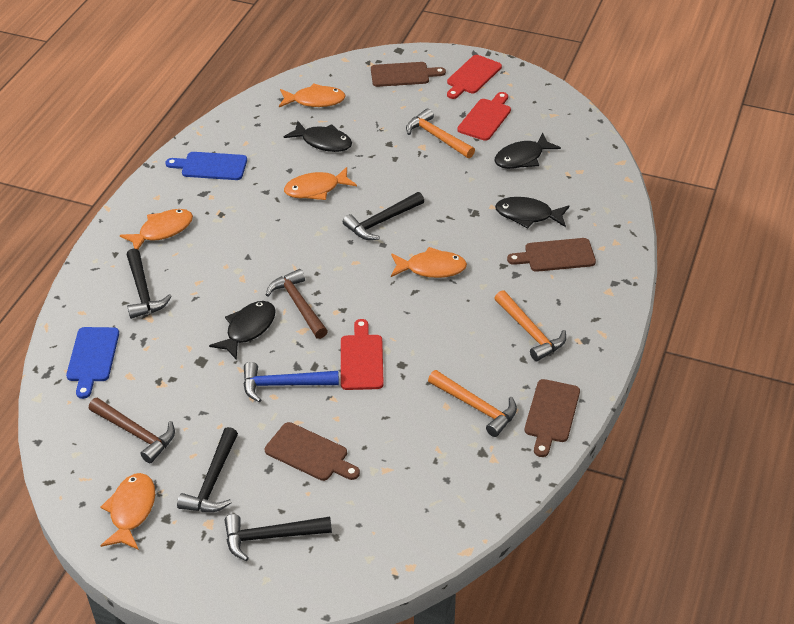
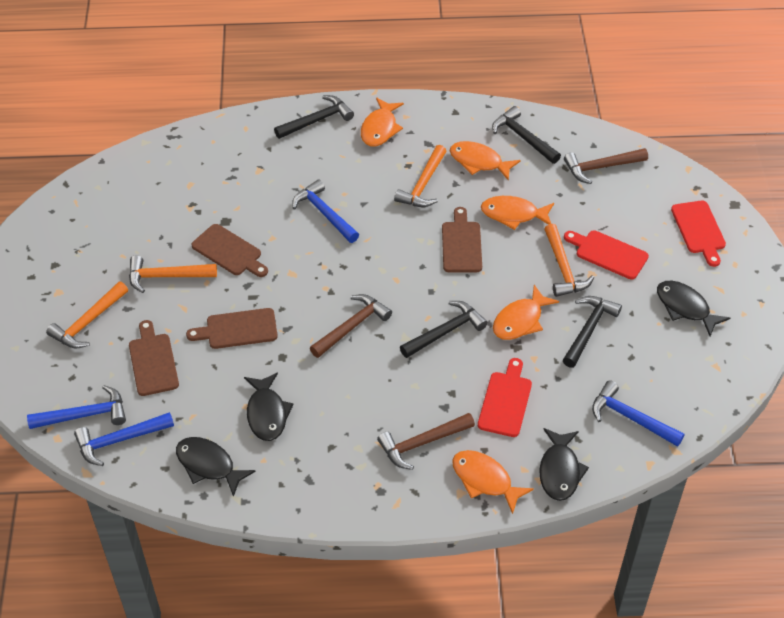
blue cutting board: 2 -> 0
blue hammer: 1 -> 4
brown hammer: 2 -> 3
orange hammer: 3 -> 4

